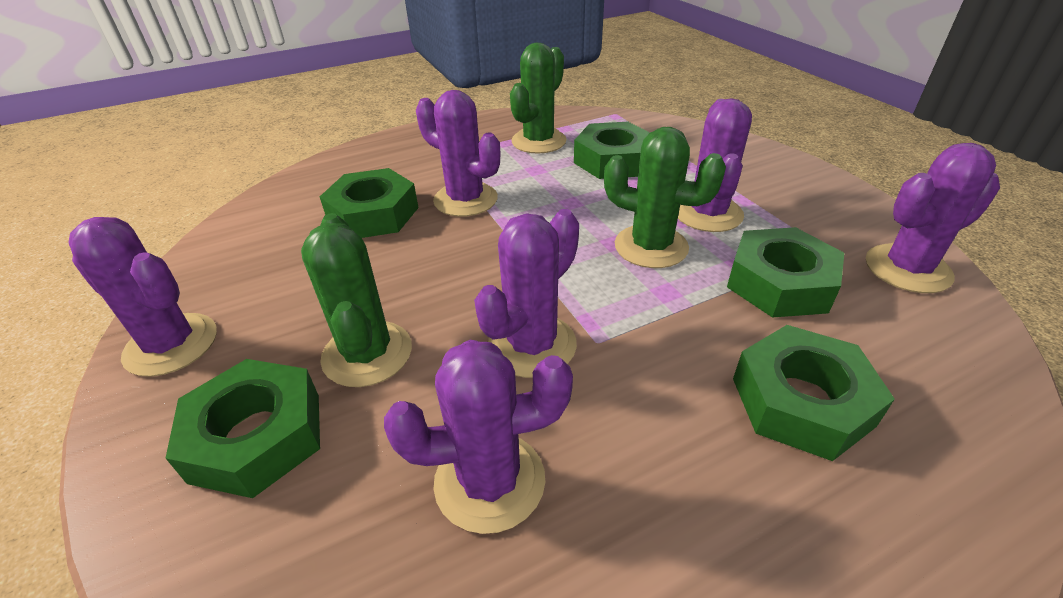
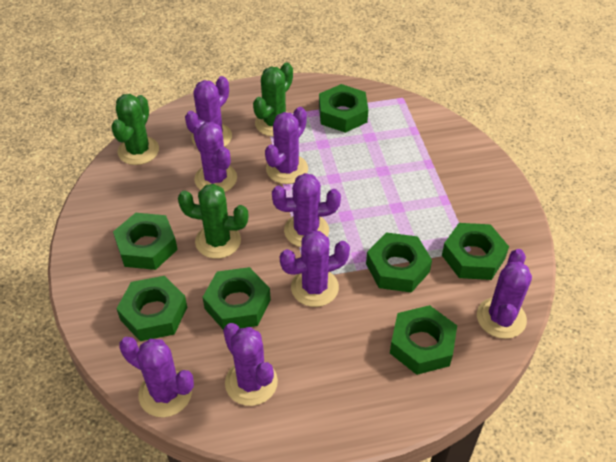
green nut: 5 -> 7
purple cactus: 6 -> 8

